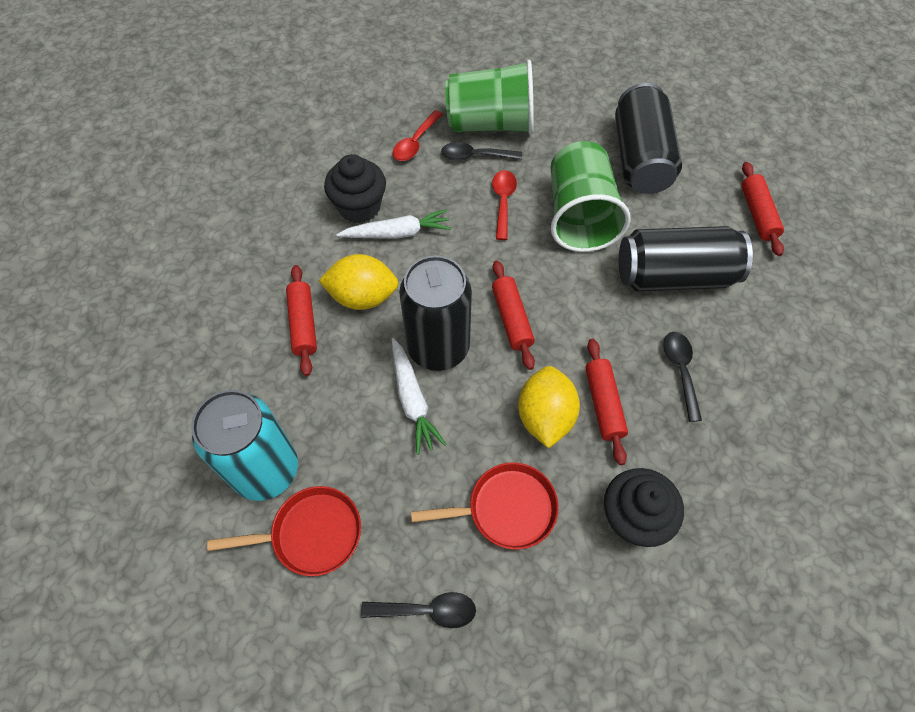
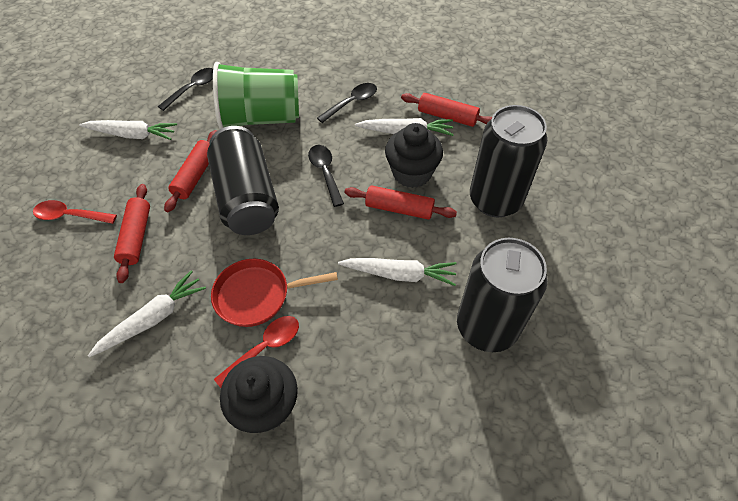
green cup: 2 -> 1
red pan: 2 -> 1
turquoise can: 1 -> 0
white carrot: 2 -> 4
yellow lemon: 2 -> 0

